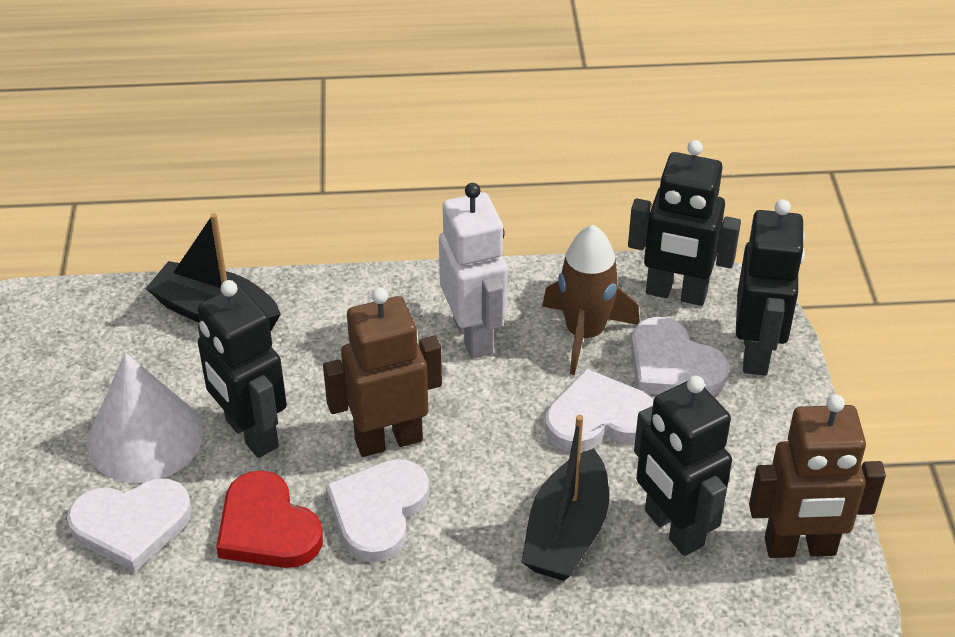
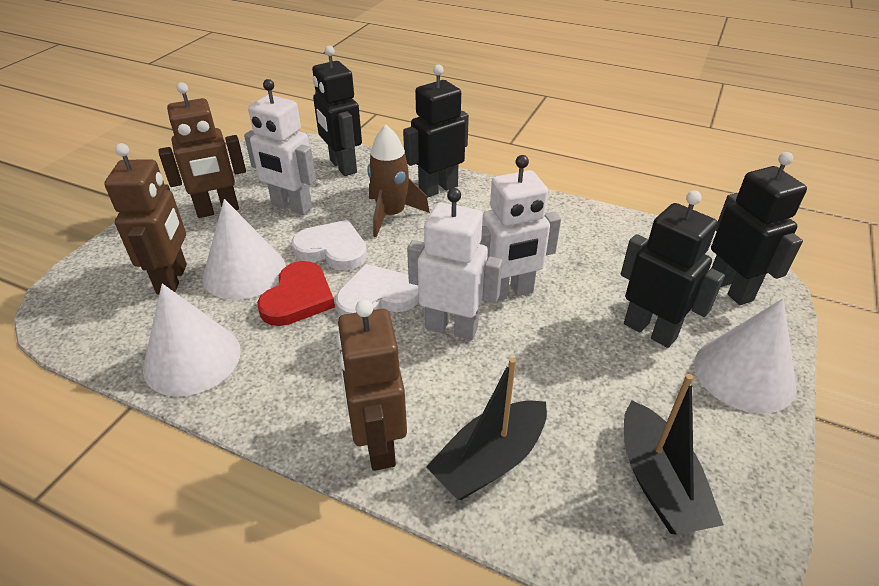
brown robot: 2 -> 3
white cone: 1 -> 3
white heart: 4 -> 2
white robot: 1 -> 3

